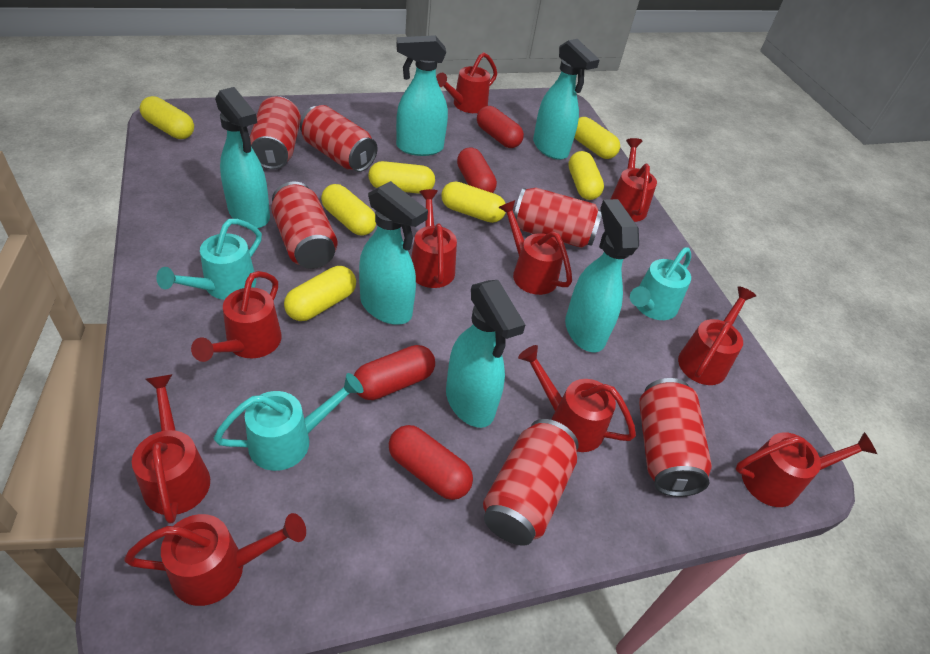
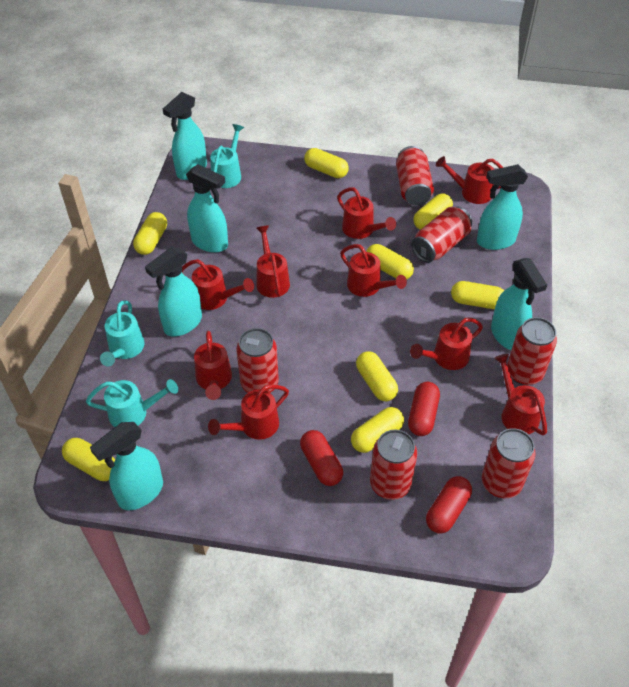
red capsule: 4 -> 3
red watering can: 10 -> 9
yellow capsule: 7 -> 8

